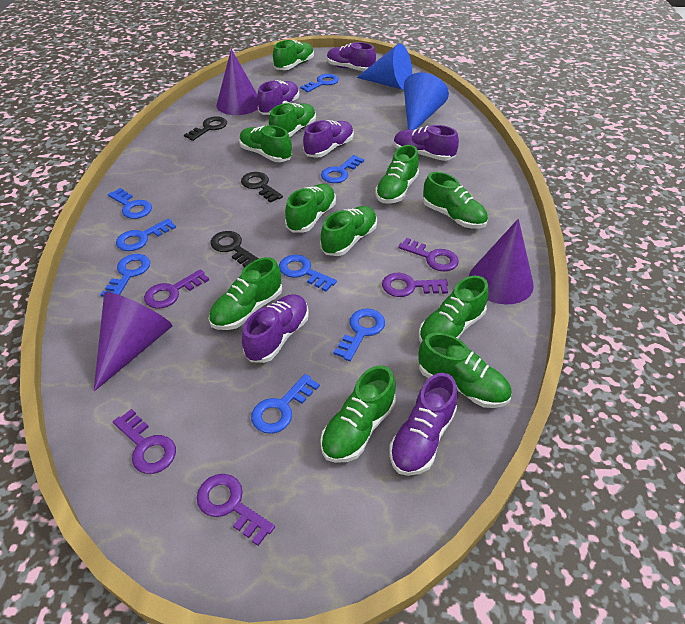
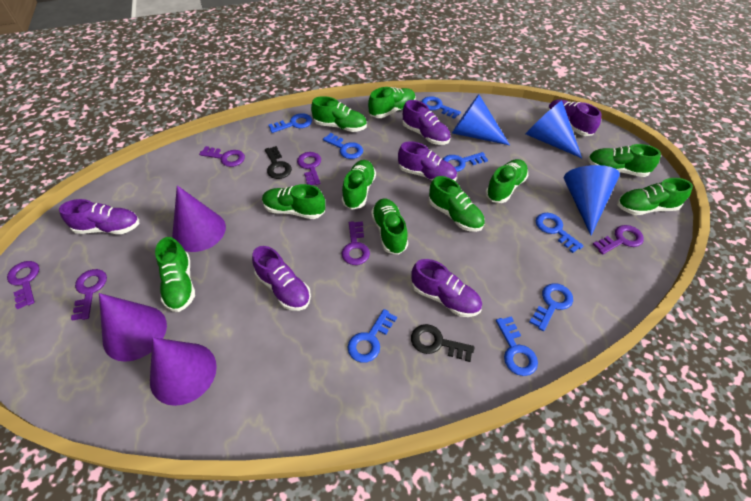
black key: 3 -> 2
blue cone: 2 -> 3
green shoe: 11 -> 10
purple key: 5 -> 6

